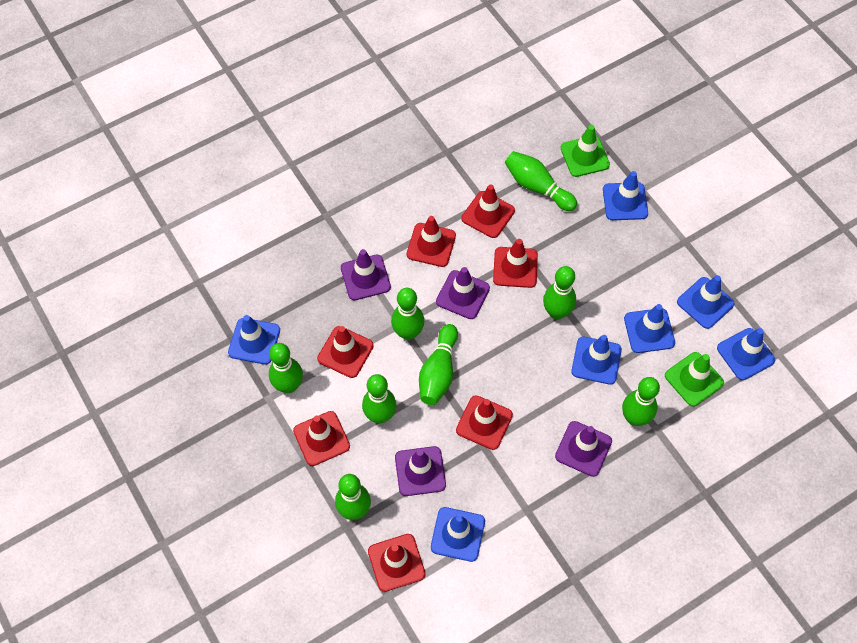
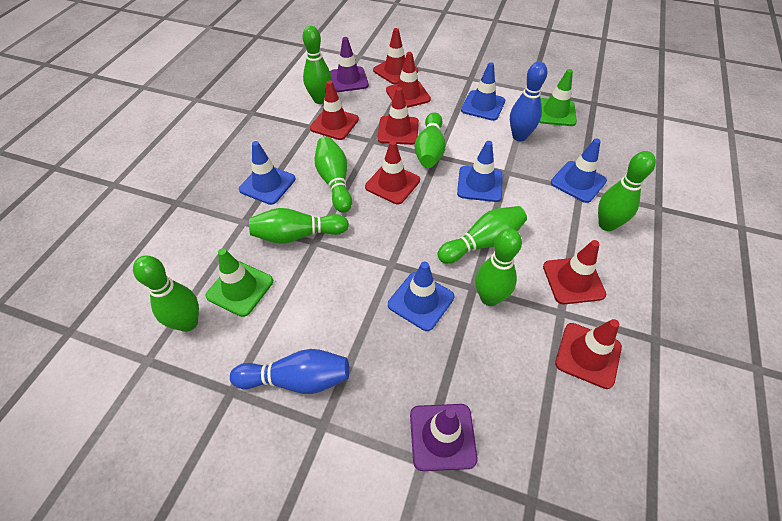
blue bowling pin: 0 -> 2
blue traffic cone: 7 -> 5
purple traffic cone: 4 -> 2

